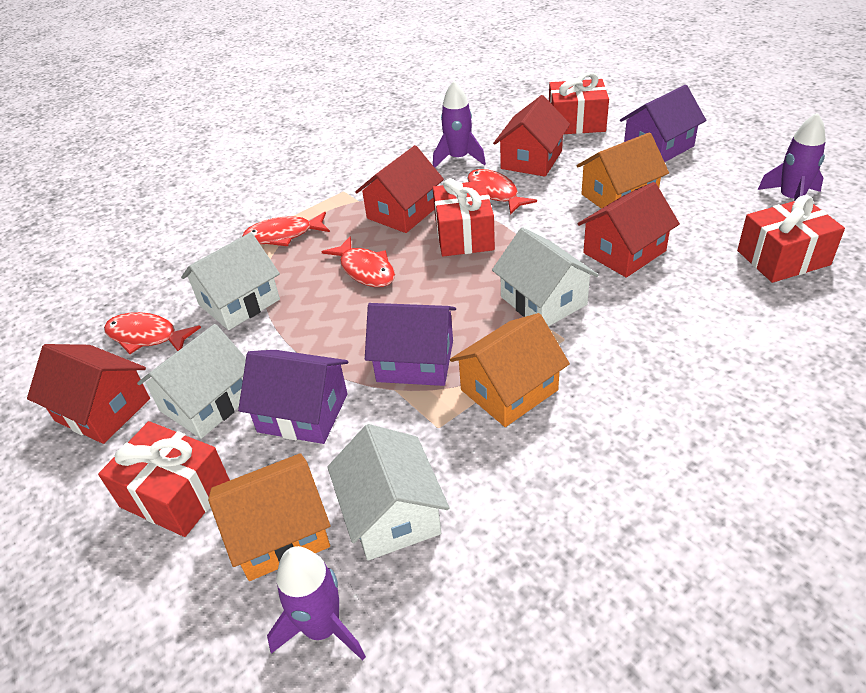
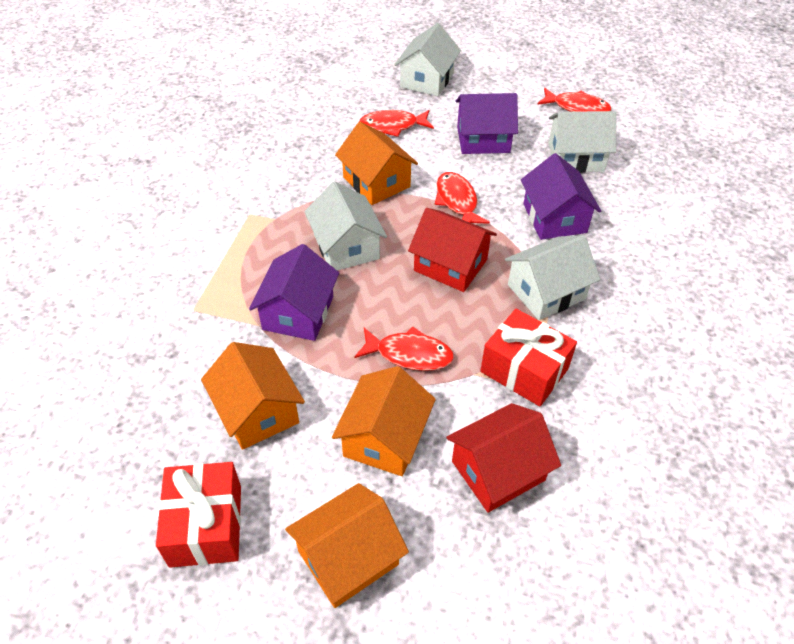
orange house: 3 -> 4
purple rocket: 3 -> 0
red gift: 4 -> 2
red house: 4 -> 2

